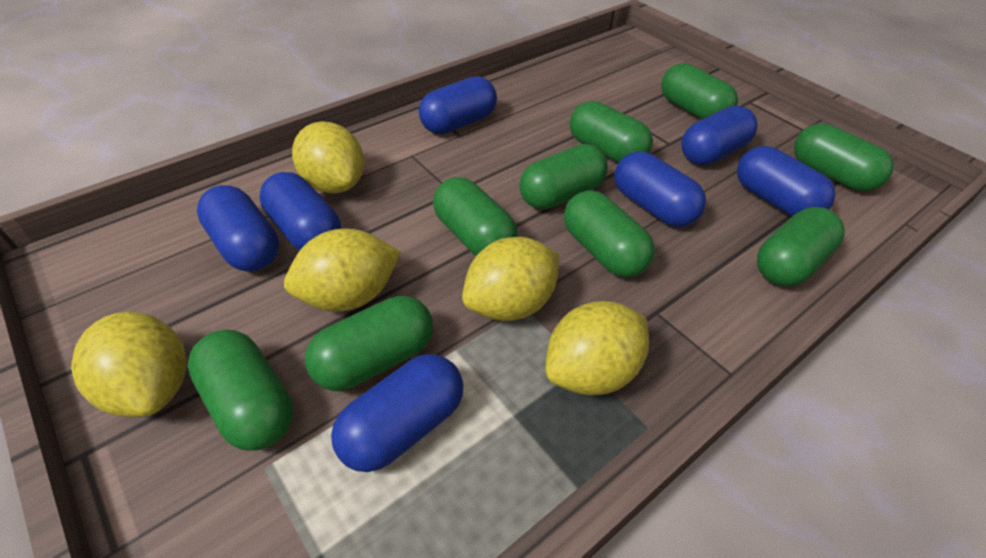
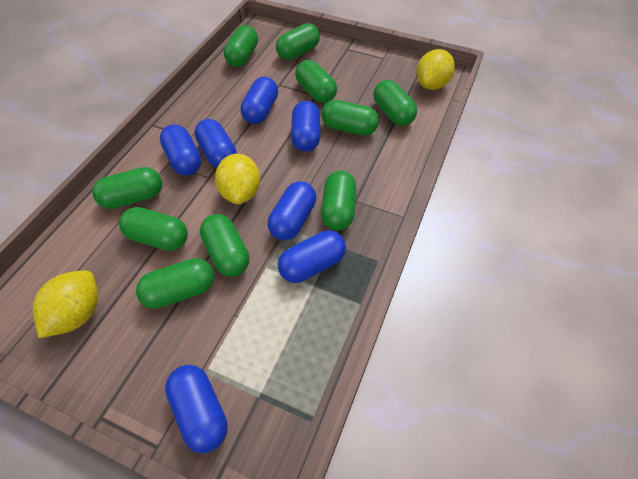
green capsule: 9 -> 10
yellow lemon: 5 -> 3

